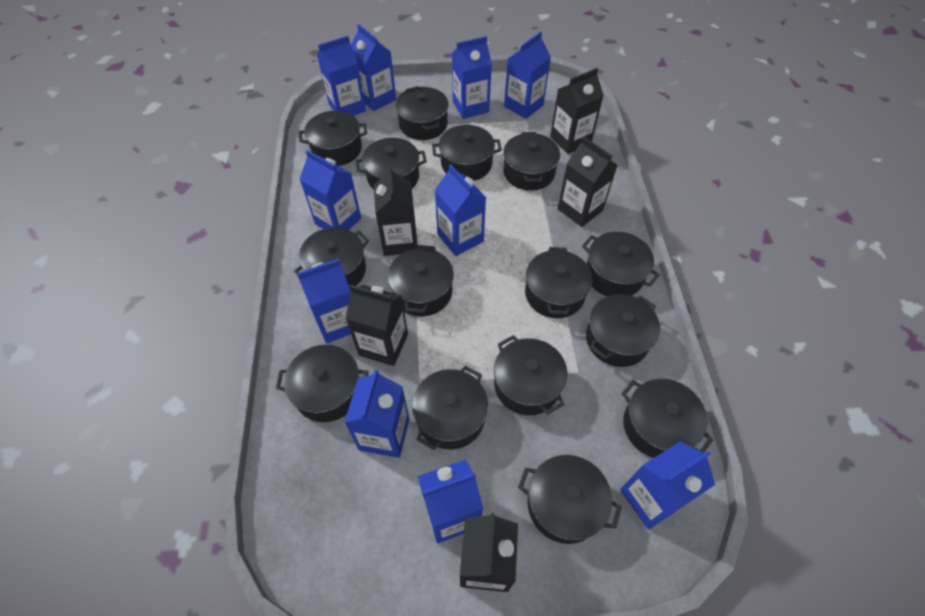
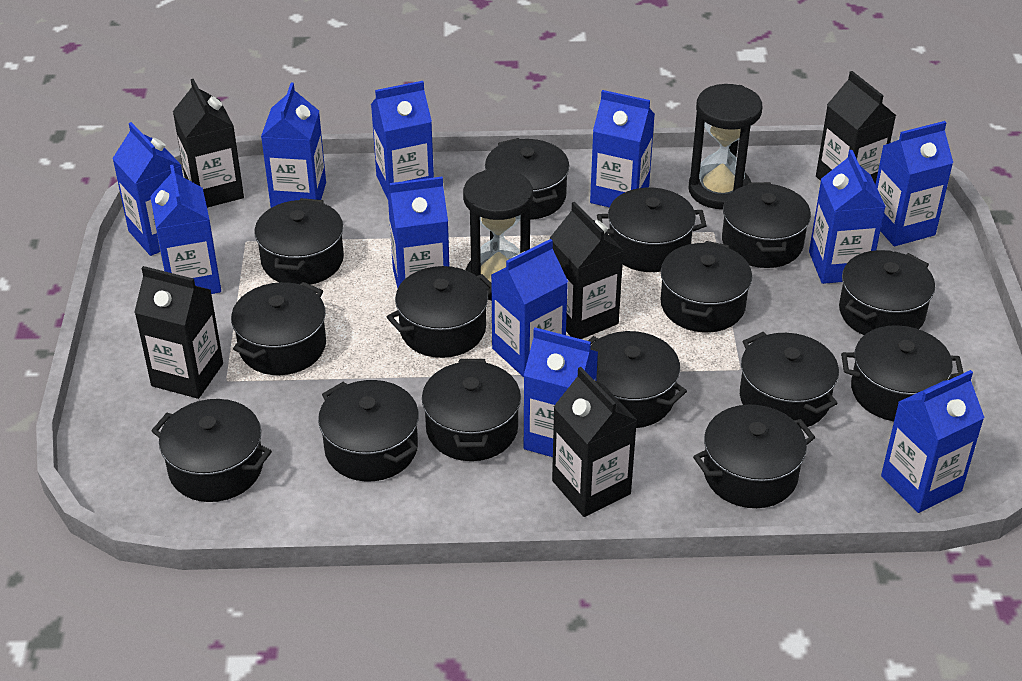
black hourglass: 0 -> 2
blue carton: 10 -> 11

